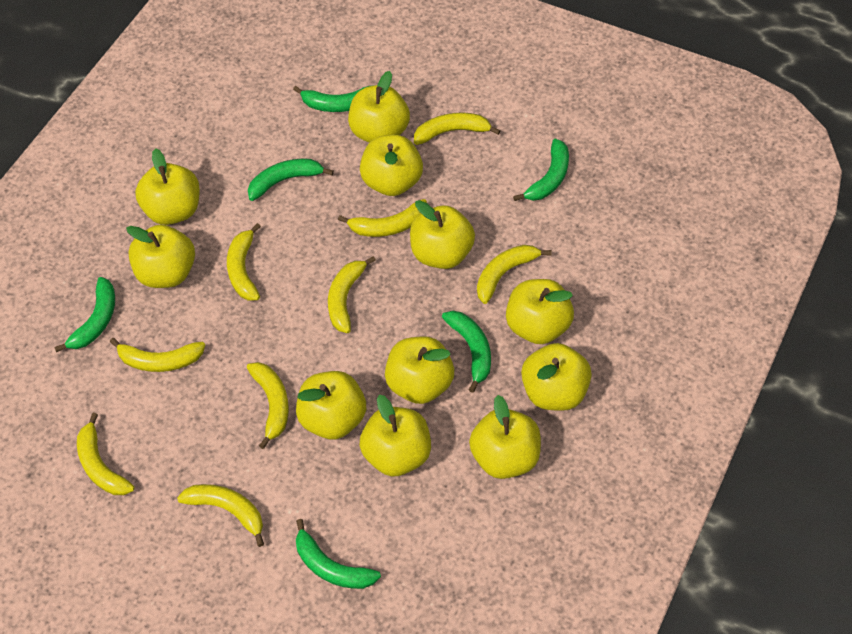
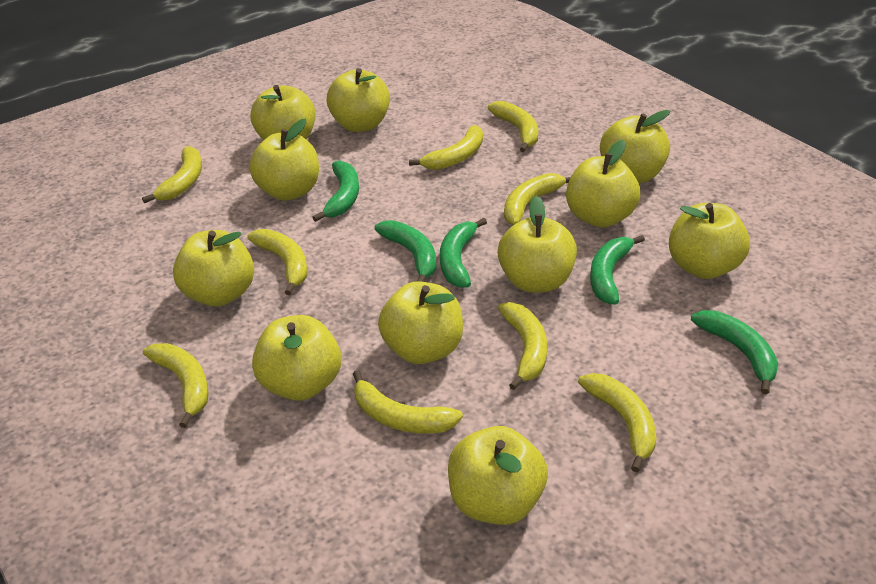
green banana: 6 -> 5

